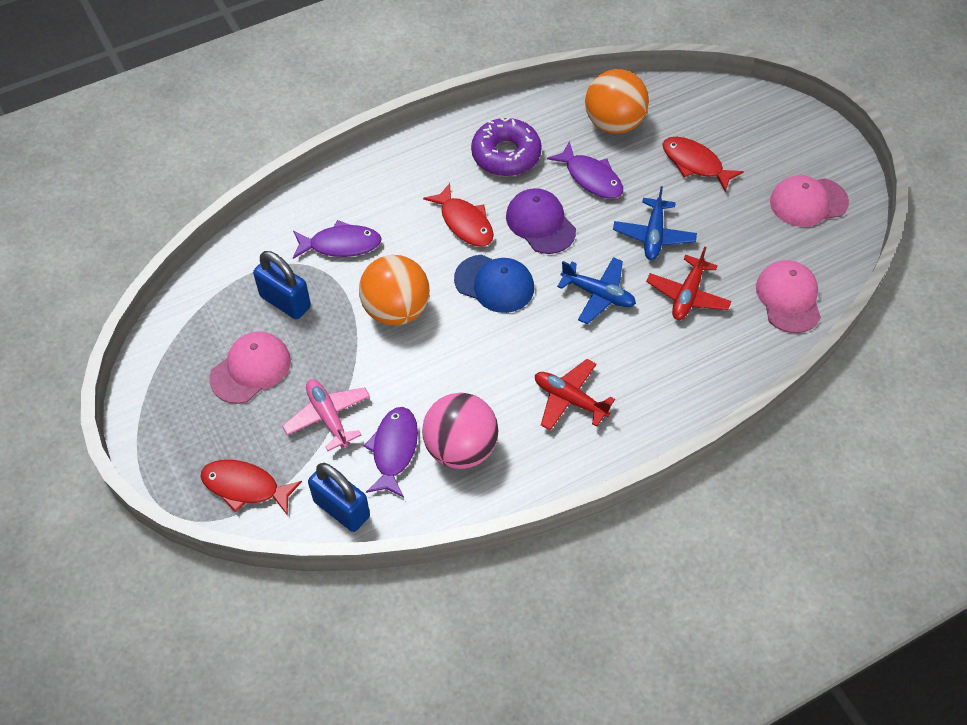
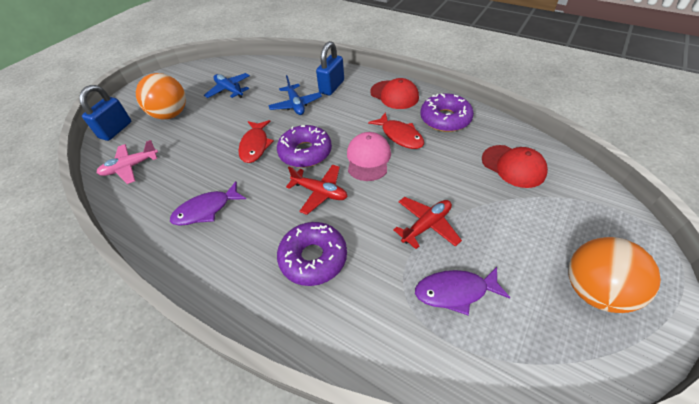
blue cap: 1 -> 0
pink ball: 1 -> 0
pink cap: 3 -> 1
purple cap: 1 -> 0
purple donut: 1 -> 3
purple fish: 3 -> 2
red cap: 0 -> 2
red fish: 3 -> 2

